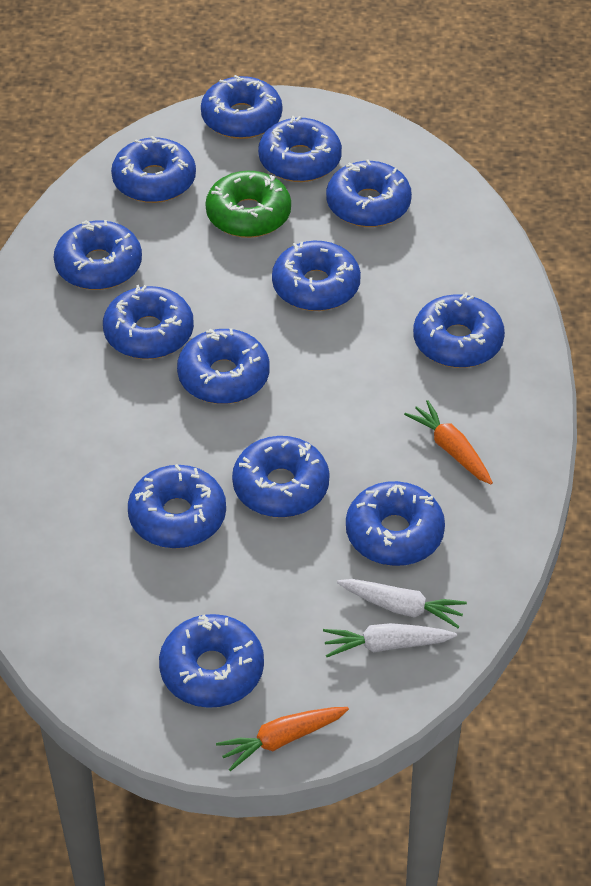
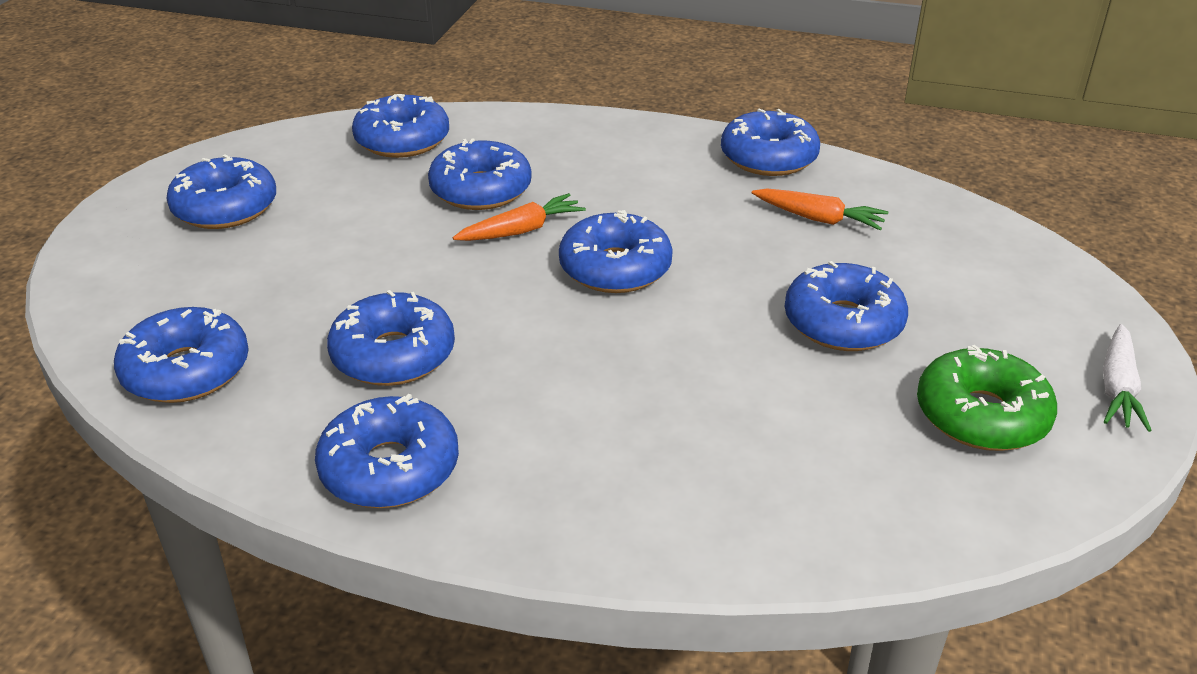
blue donut: 13 -> 9
white carrot: 2 -> 1

